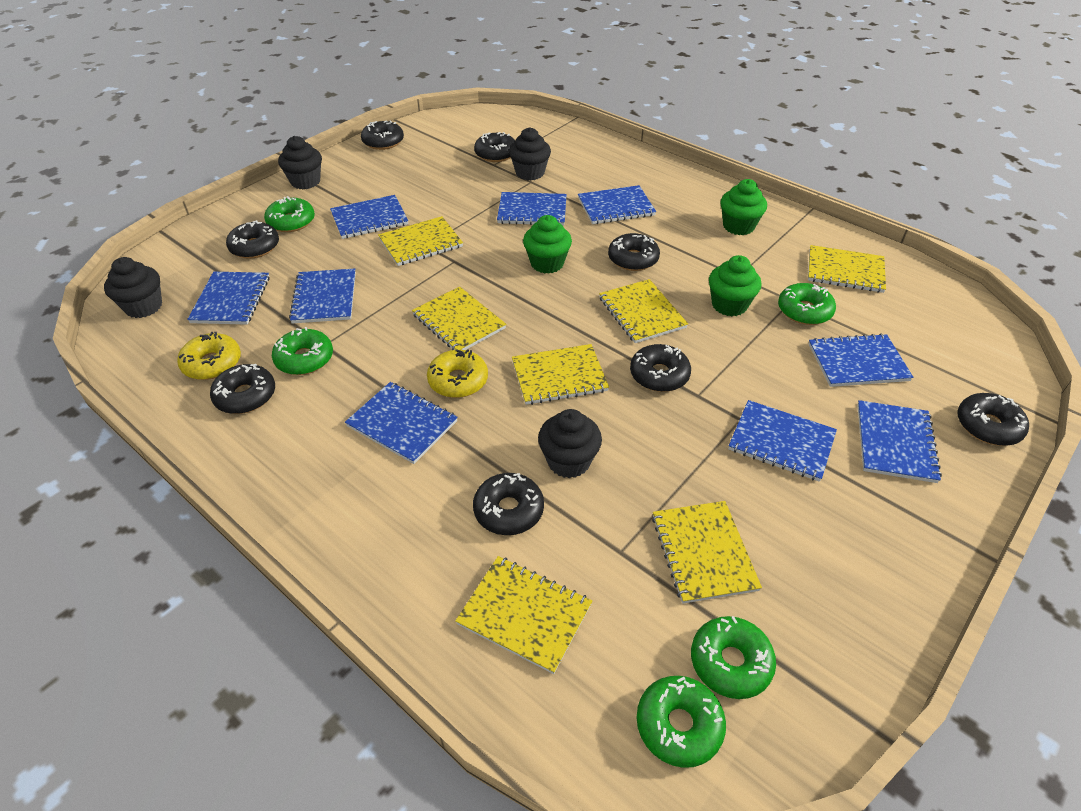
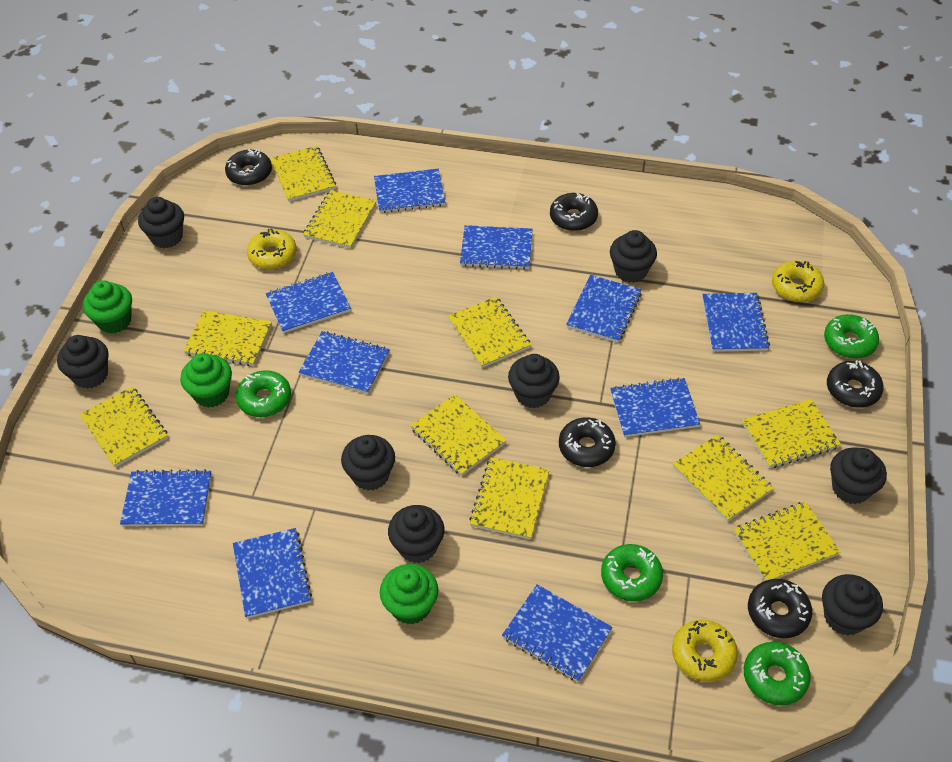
black cupcake: 4 -> 8
black donut: 8 -> 5
blue notebook: 9 -> 10
green donut: 5 -> 4
yellow donut: 2 -> 3
yellow notebook: 7 -> 10

